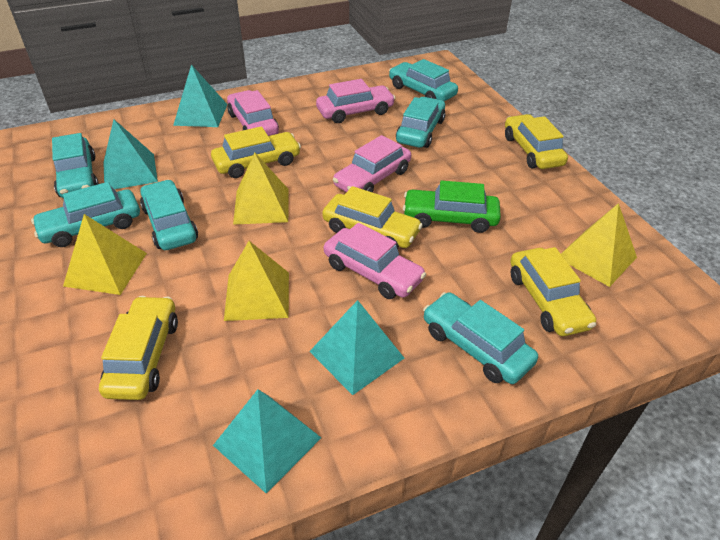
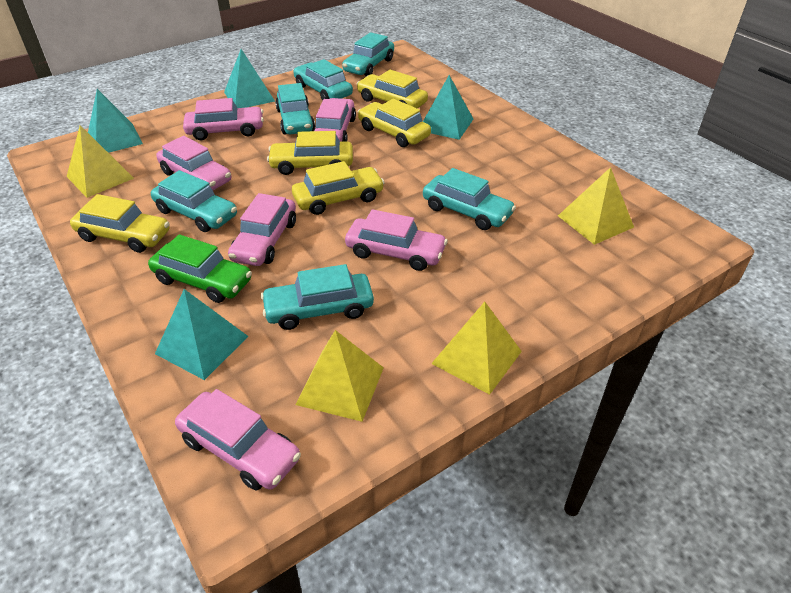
pink car: 4 -> 6

